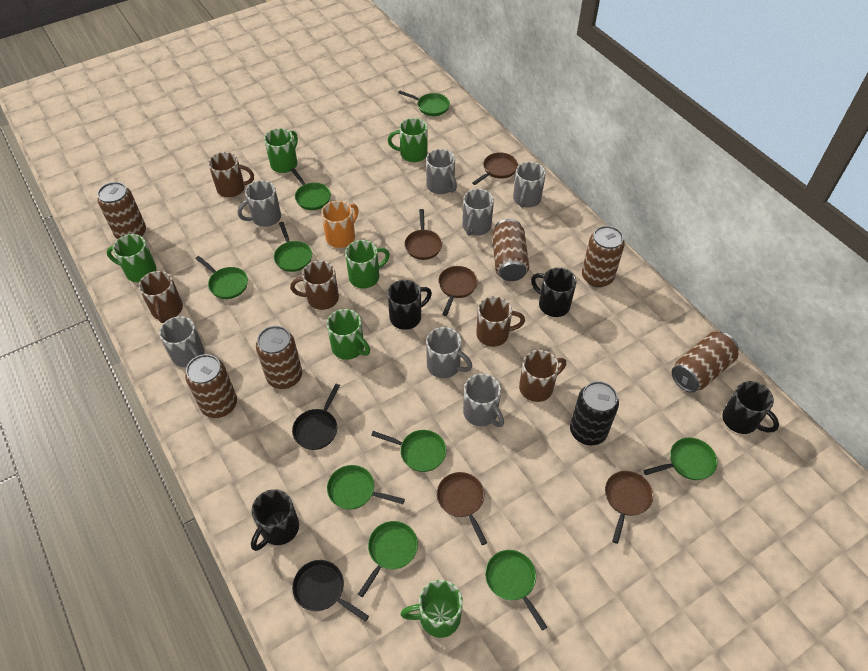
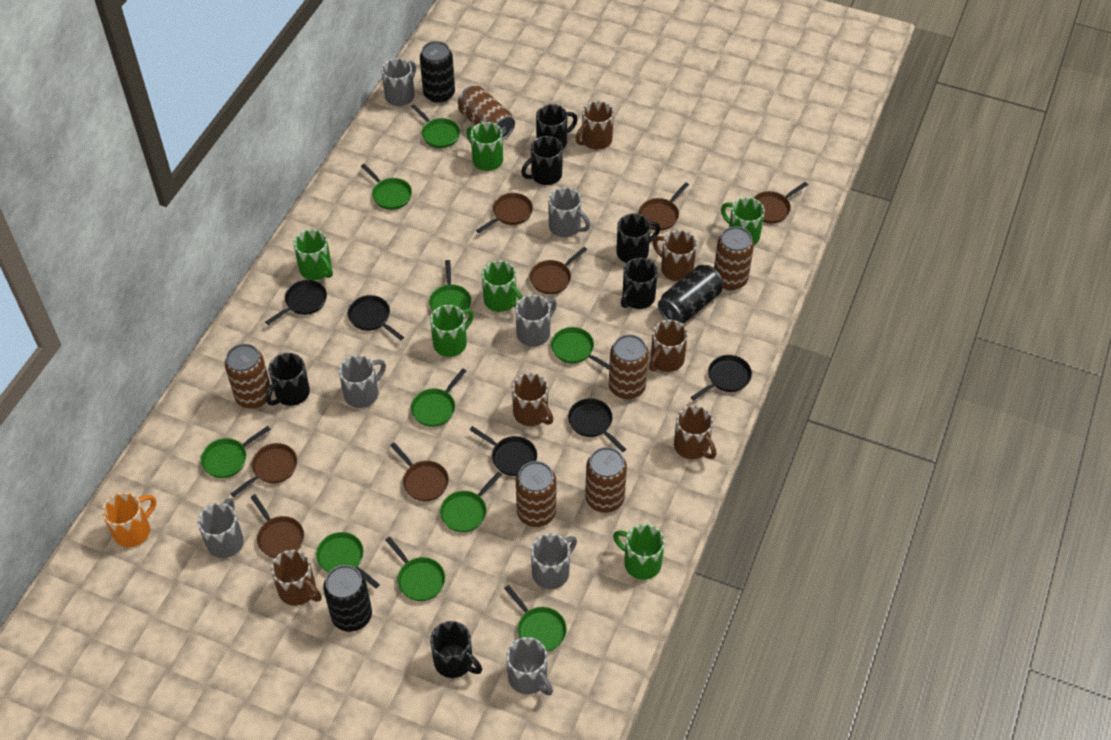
black can: 1 -> 3
black mug: 4 -> 6
black pan: 2 -> 5
brown mug: 5 -> 6
brown pan: 5 -> 7
green pan: 9 -> 10

